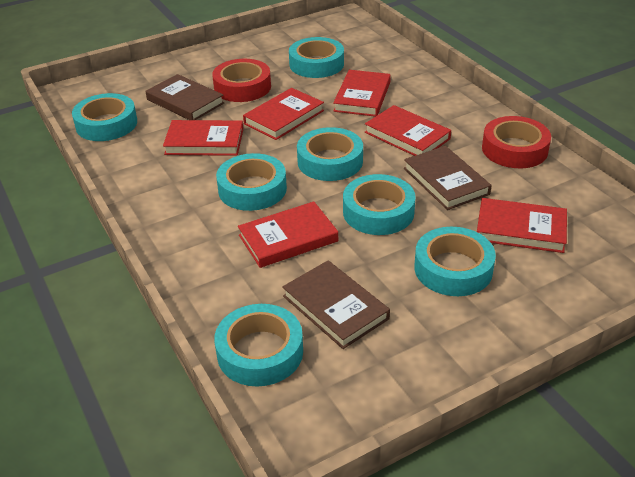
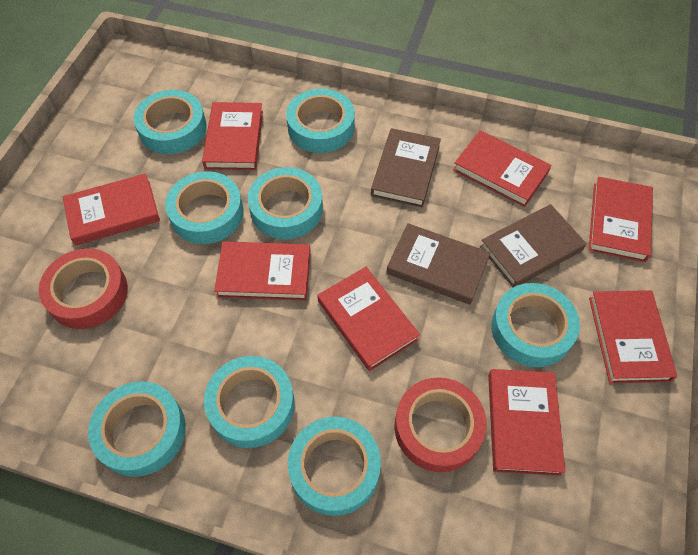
red book: 6 -> 8
turquoise tape: 7 -> 8

